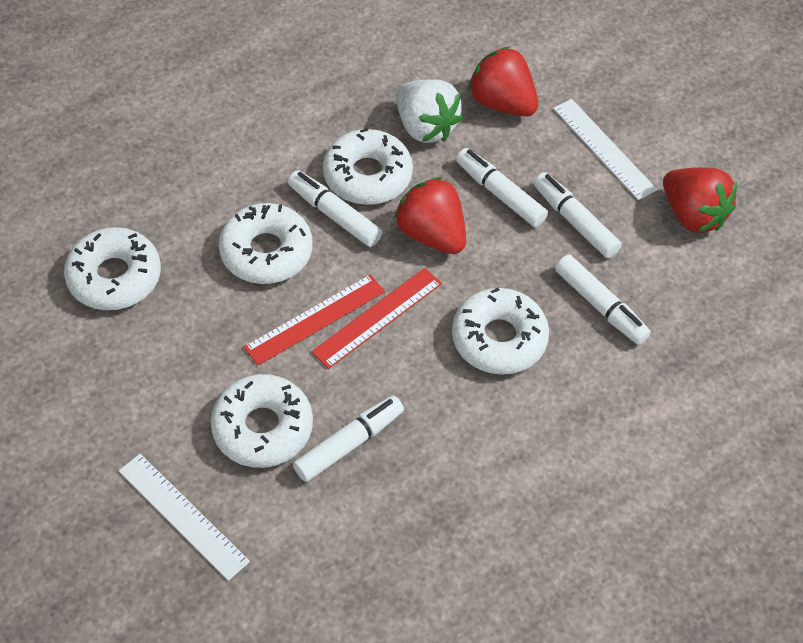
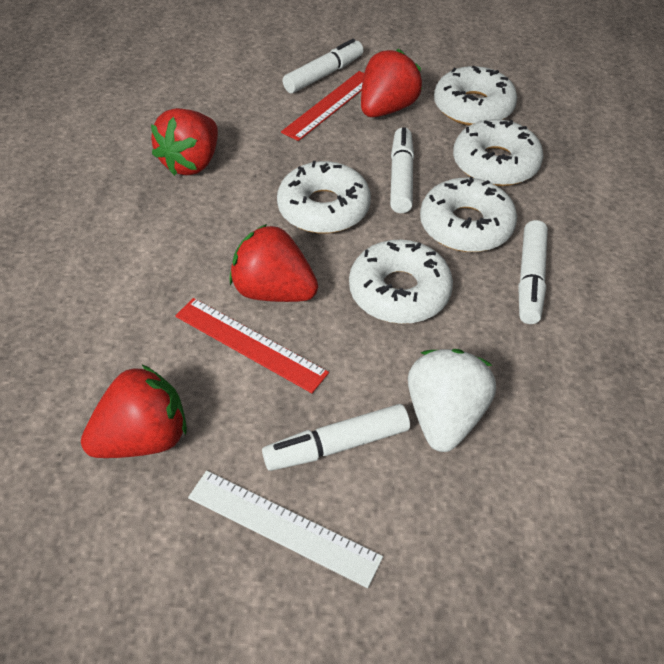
red strawberry: 3 -> 4
white marker: 5 -> 4
white ruler: 2 -> 1

